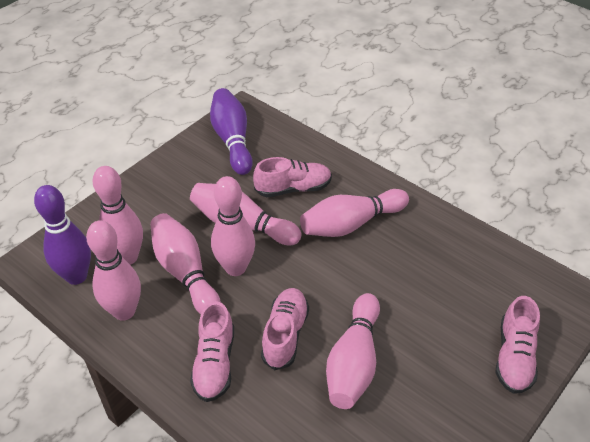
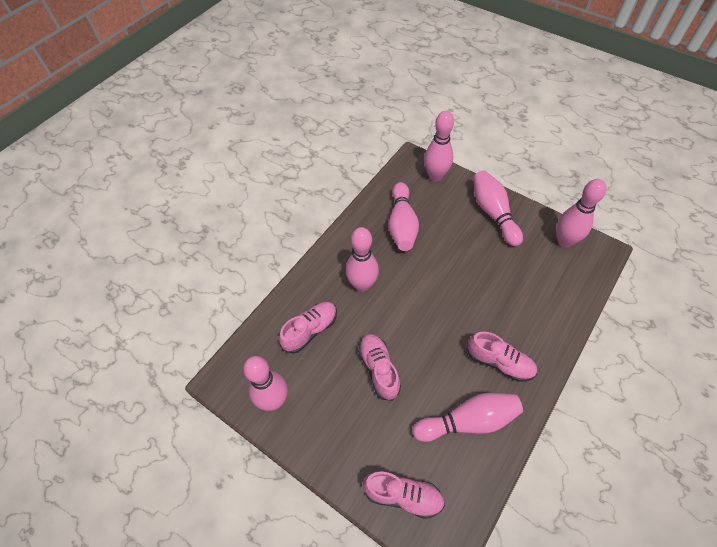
purple bowling pin: 2 -> 0

